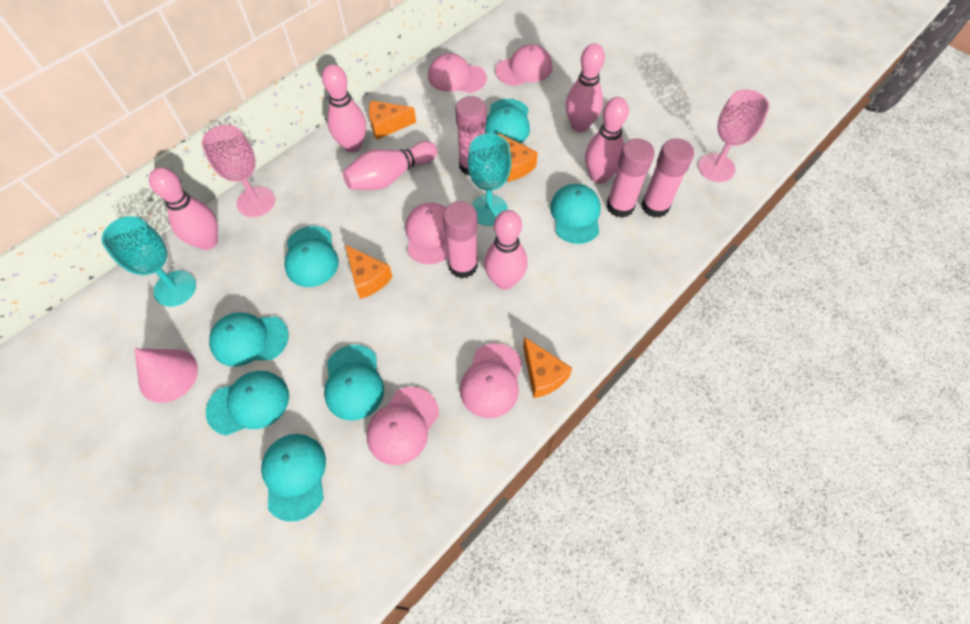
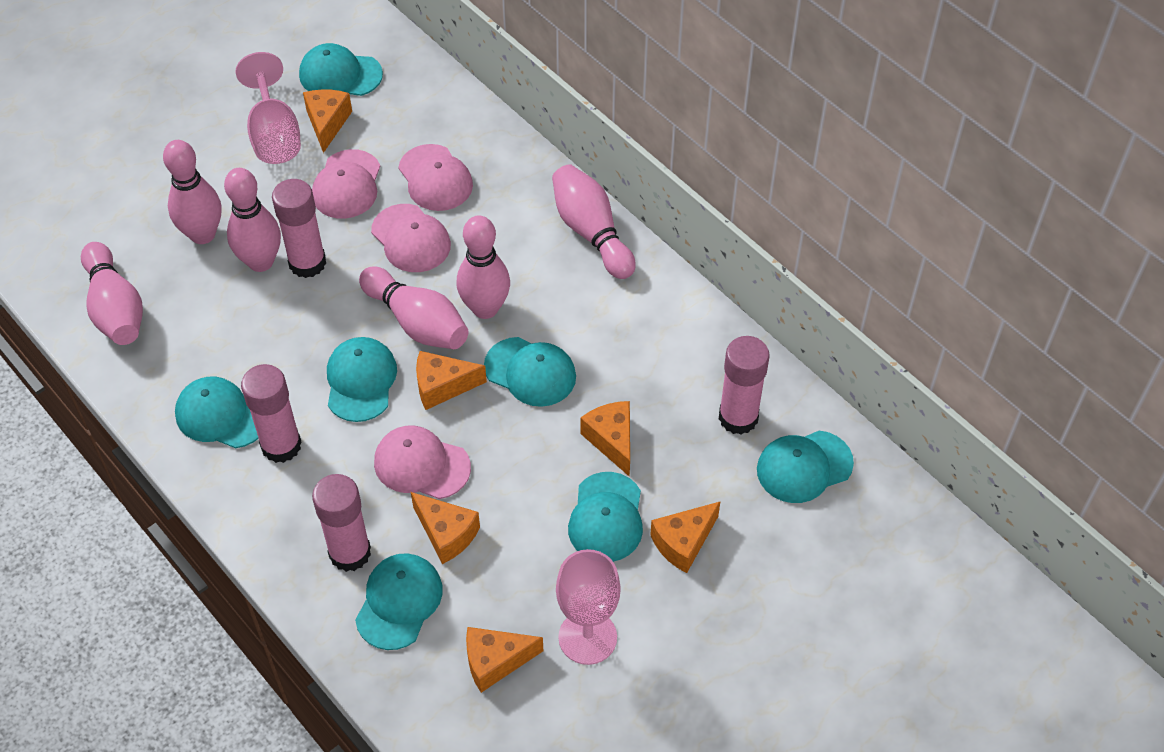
orange cheese: 4 -> 6
pink cap: 5 -> 4
pink cone: 1 -> 0
turquoise goblet: 2 -> 0

